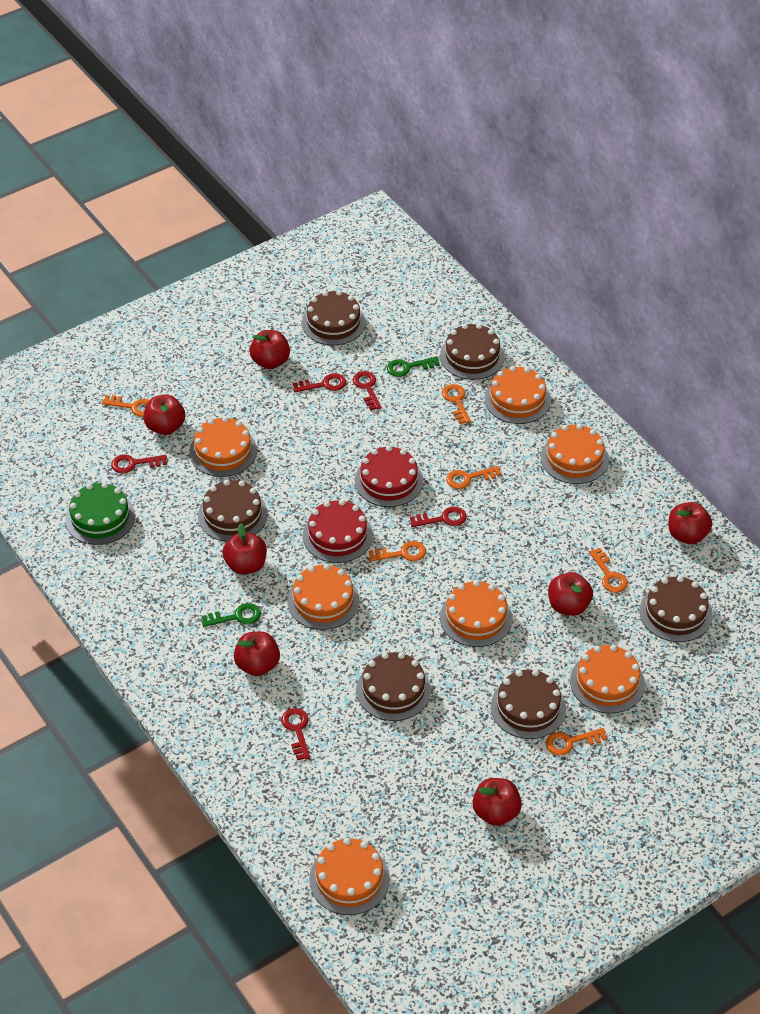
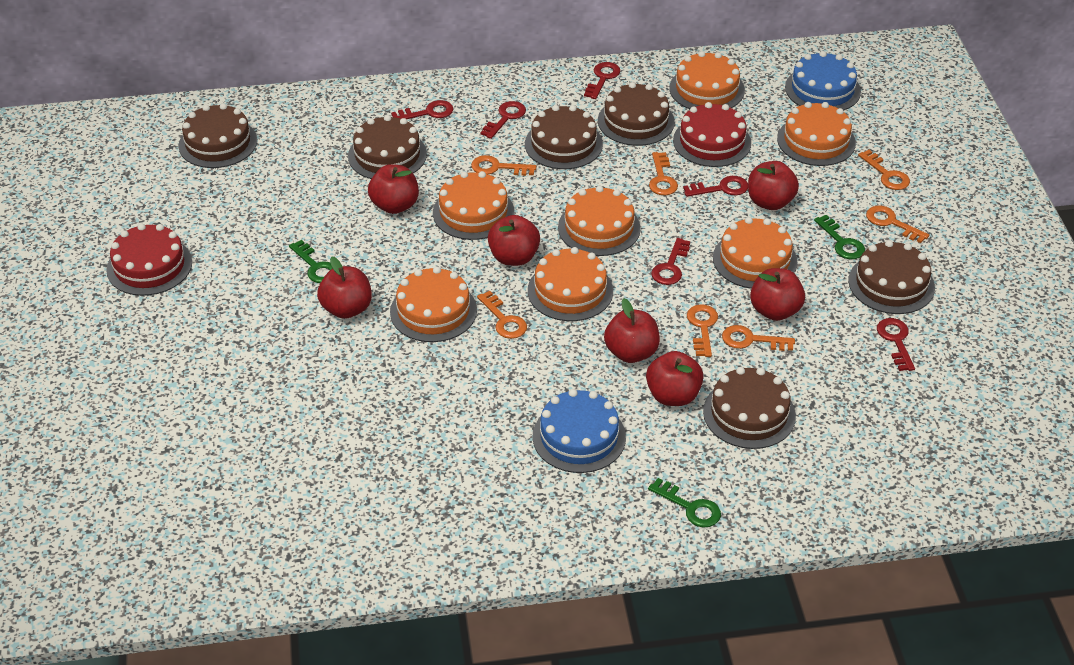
blue cake: 0 -> 2
green cake: 1 -> 0
green key: 2 -> 3
orange key: 6 -> 7
red key: 5 -> 6

